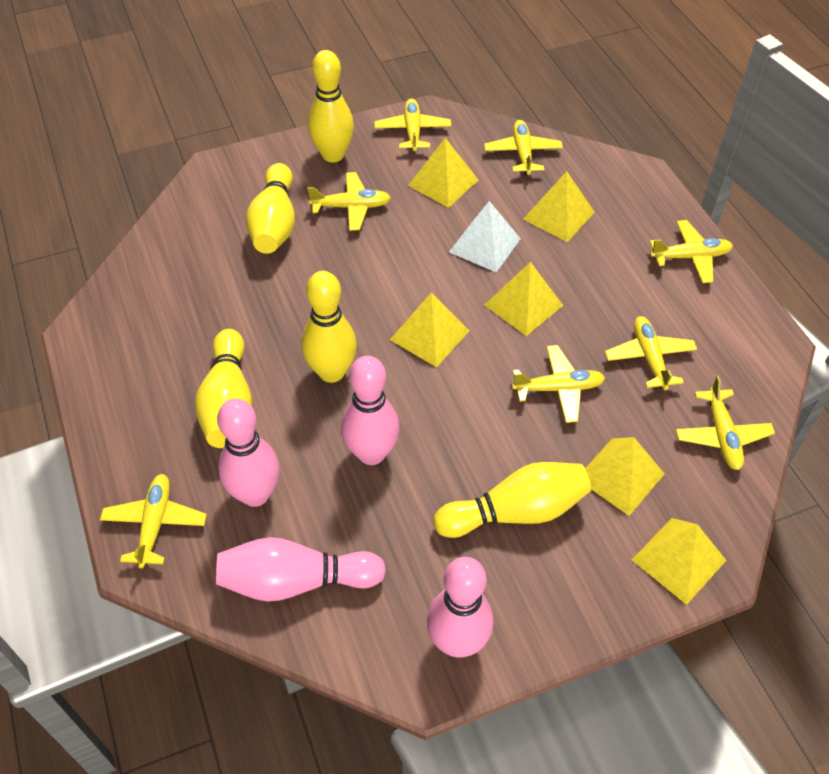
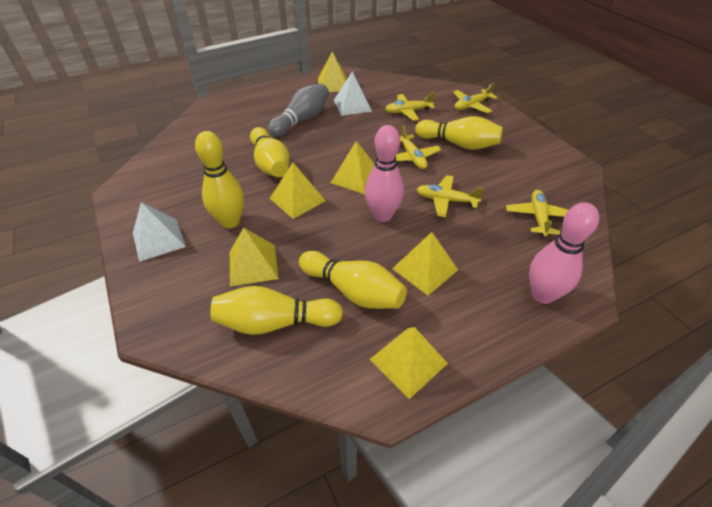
grey bowling pin: 0 -> 1
pink bowling pin: 4 -> 2
white pyramid: 1 -> 2
yellow plane: 8 -> 5

